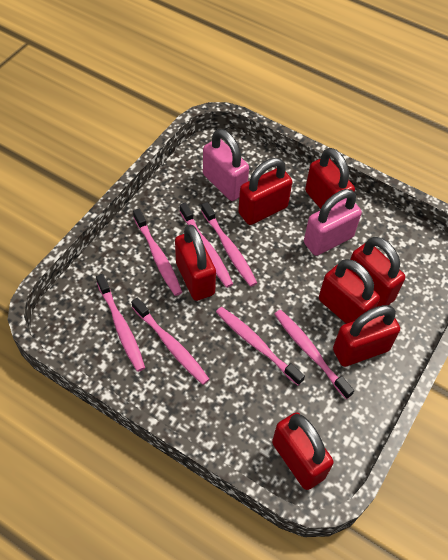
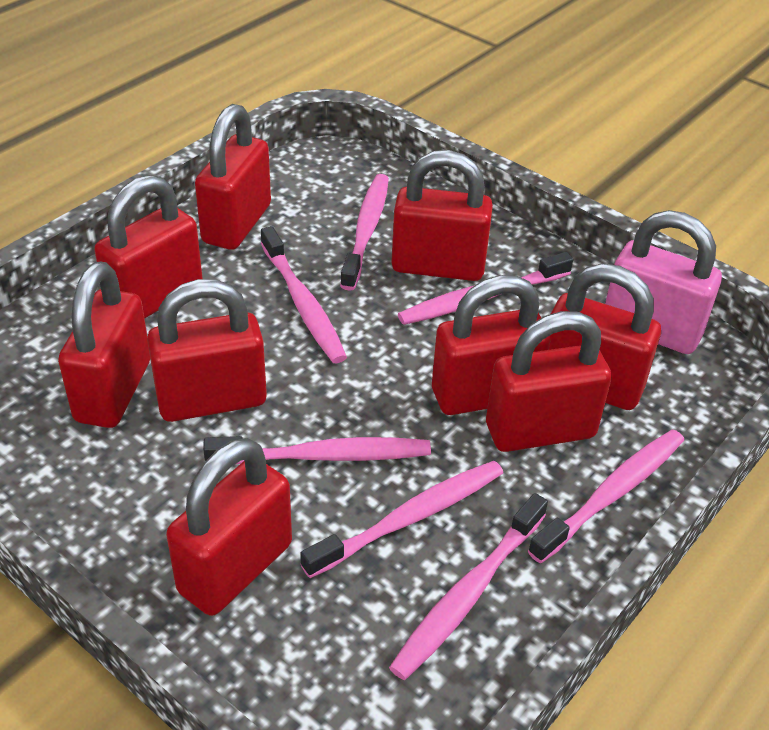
pink padlock: 2 -> 1
red padlock: 7 -> 9

